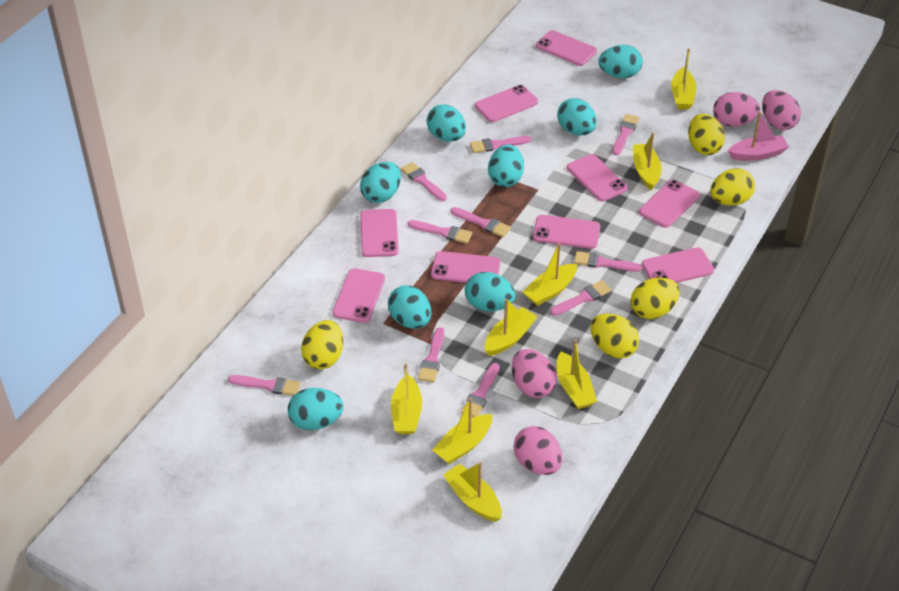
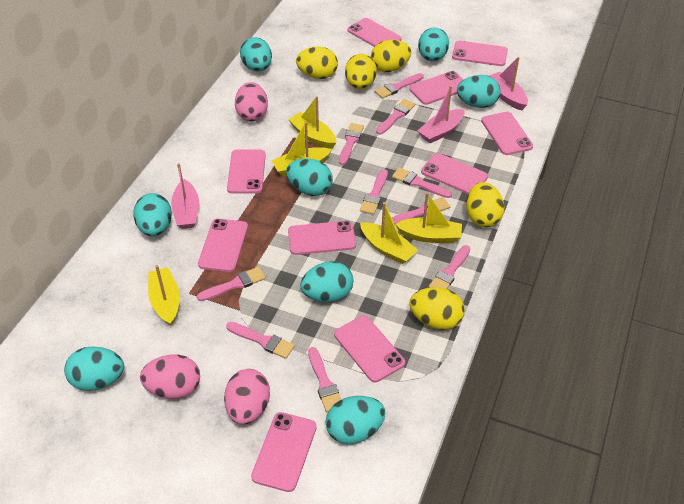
pink boat: 1 -> 3
pink egg: 4 -> 3
pink phone: 9 -> 10
yellow boat: 8 -> 5

